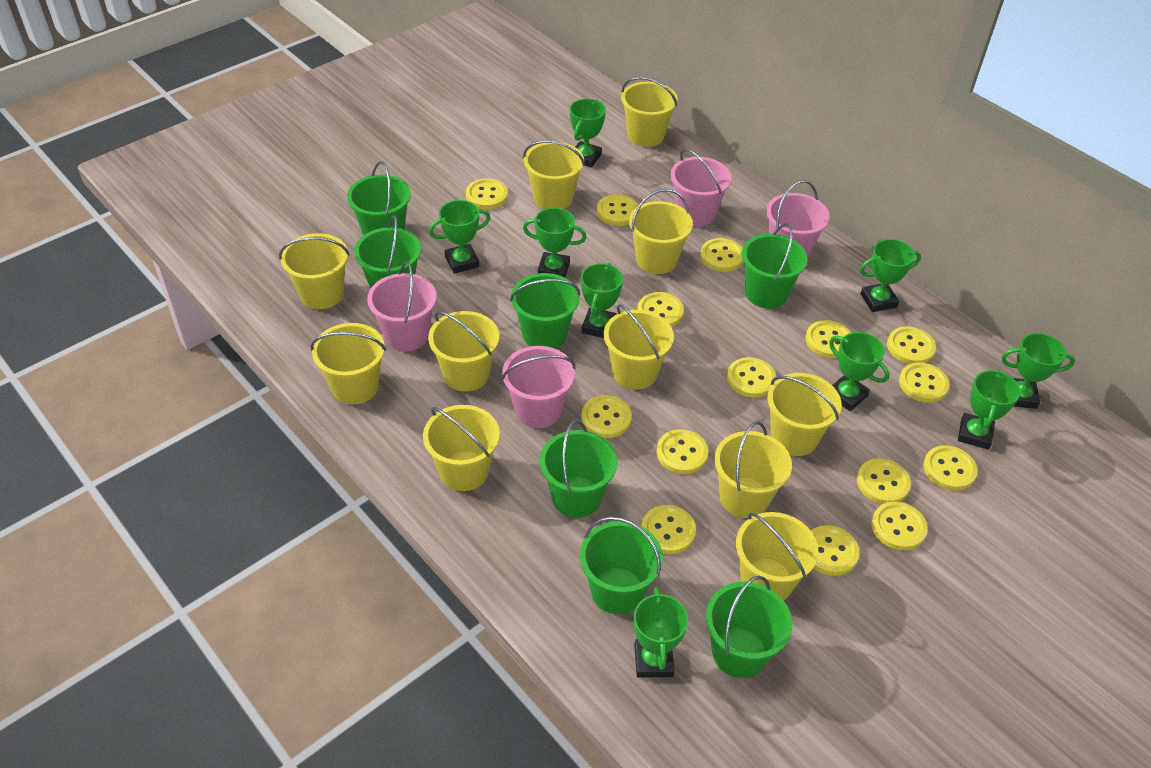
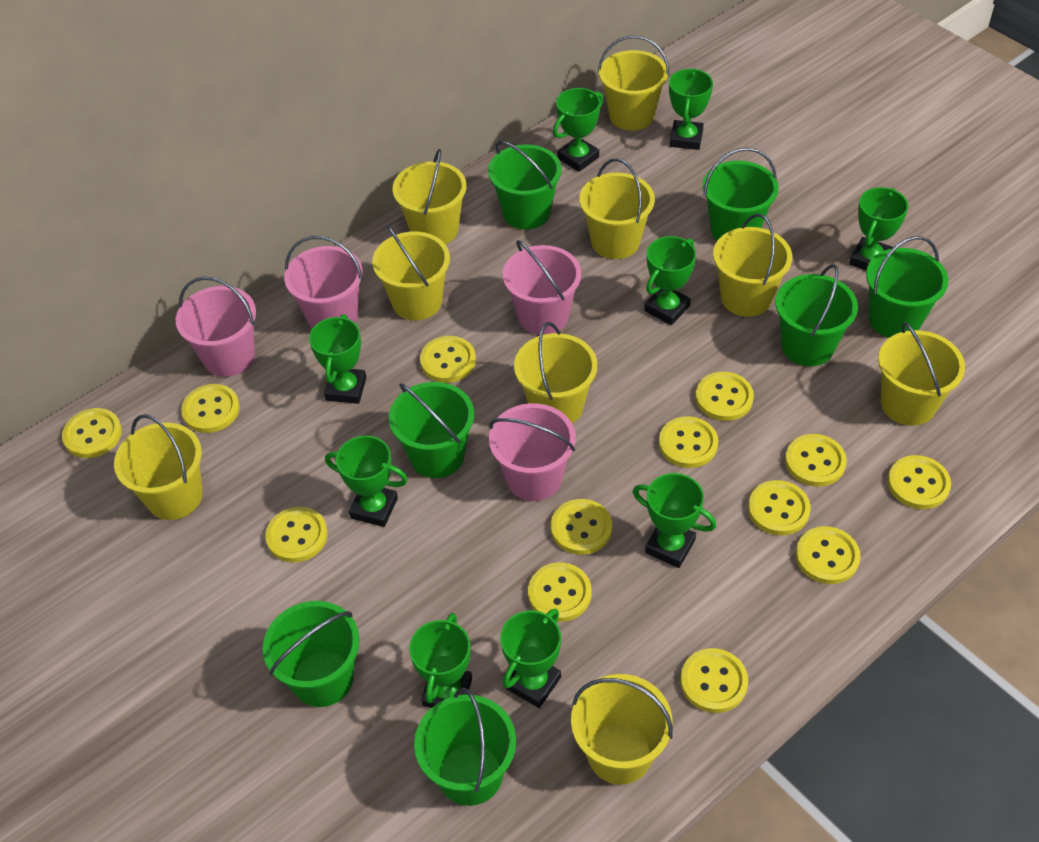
yellow bucket: 11 -> 9
yellow button: 15 -> 13

